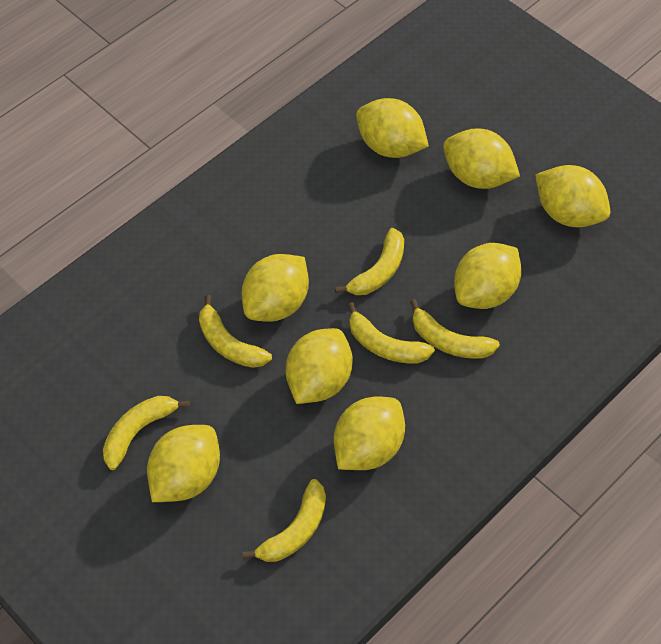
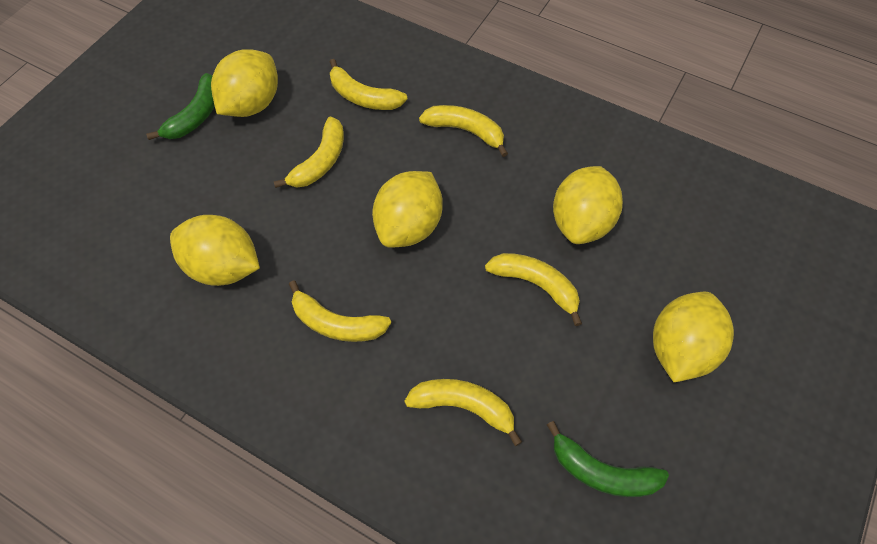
green banana: 0 -> 2
yellow lemon: 8 -> 5

